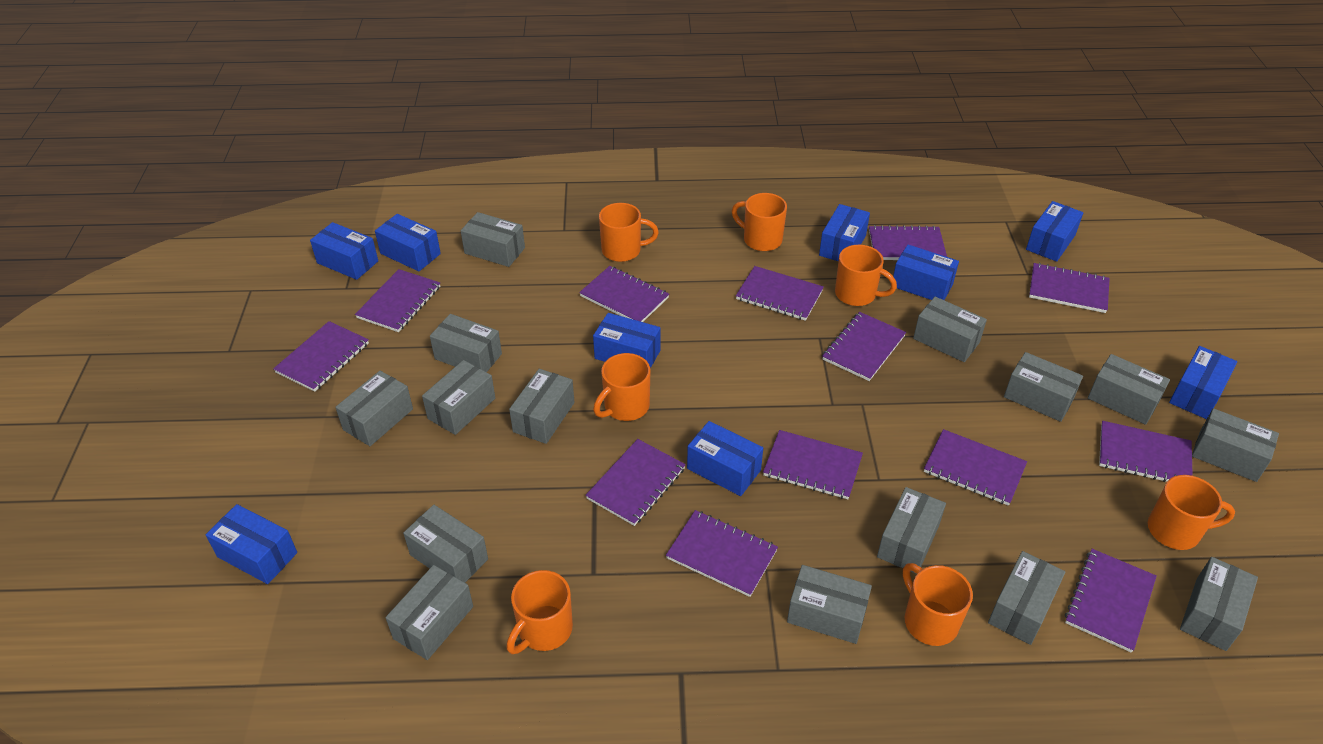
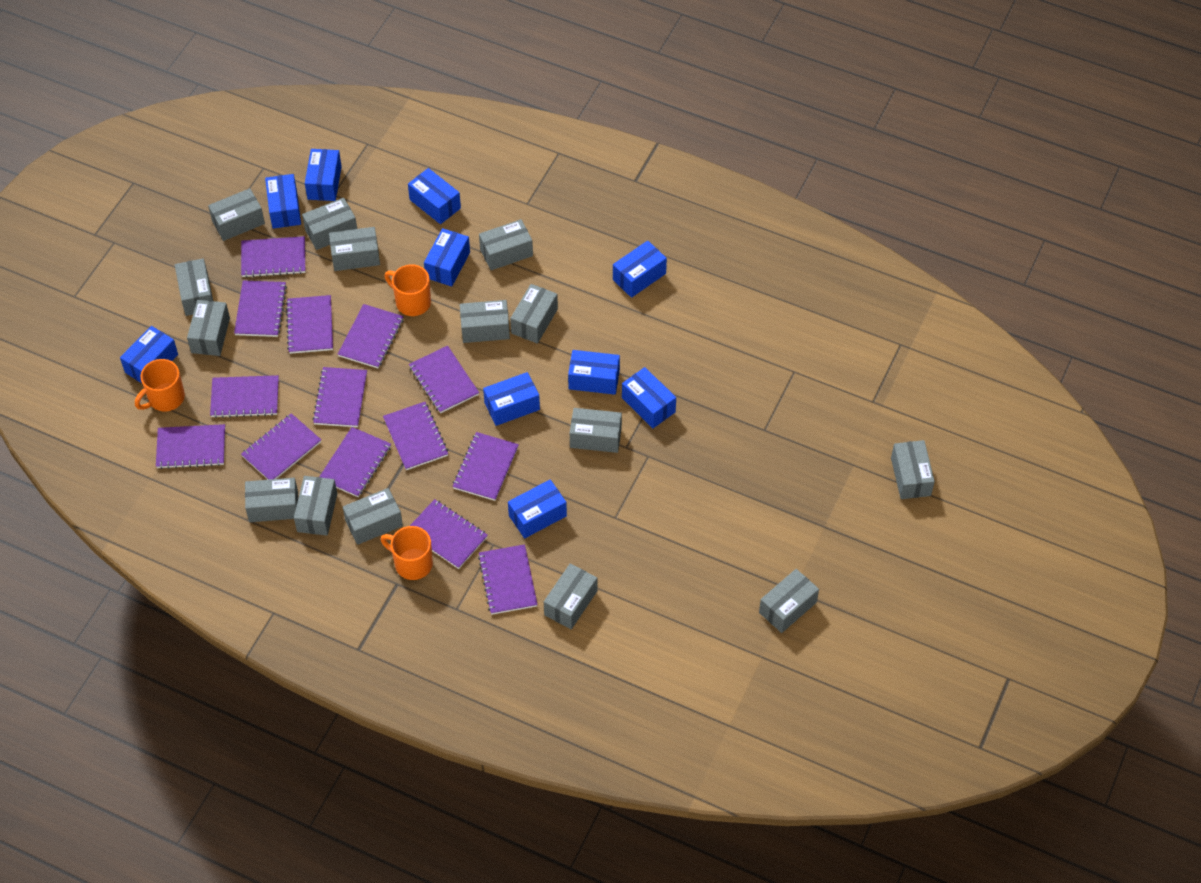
blue box: 9 -> 10
orange mug: 7 -> 3
purple notebook: 13 -> 14

